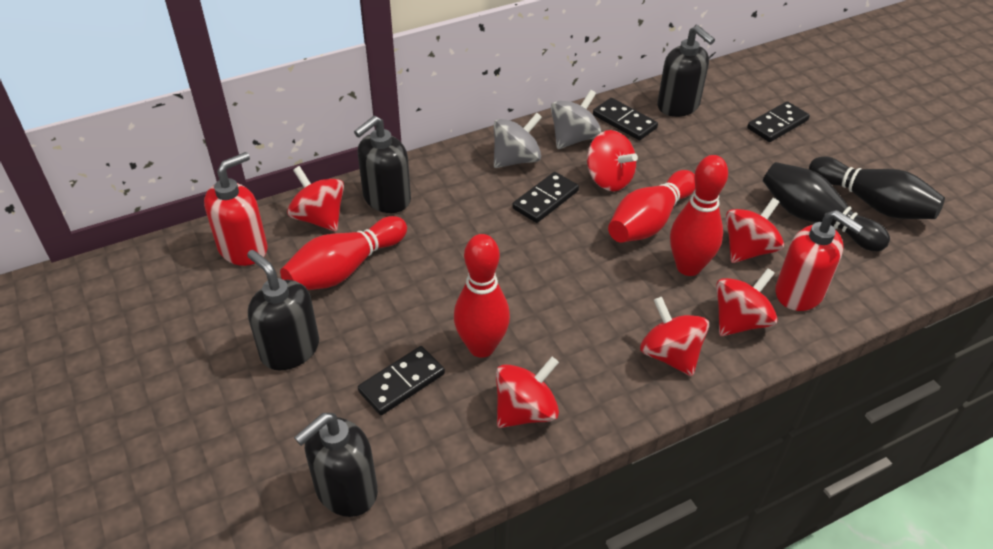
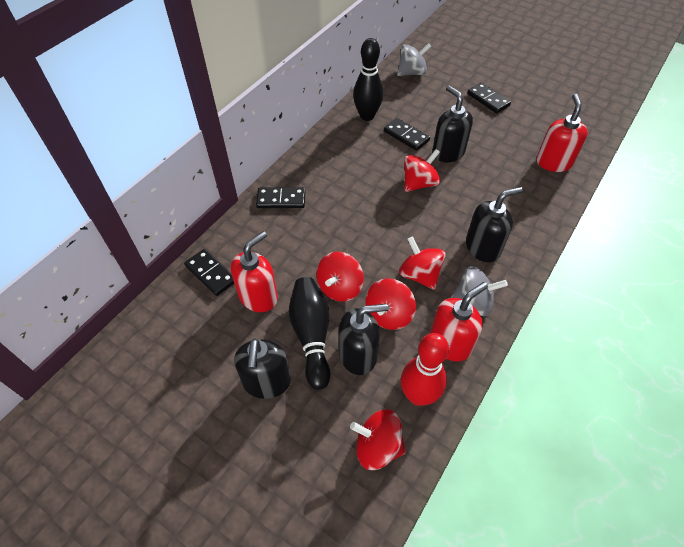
red bowling pin: 4 -> 1
red soap dispenser: 2 -> 3
red spinning top: 6 -> 5

